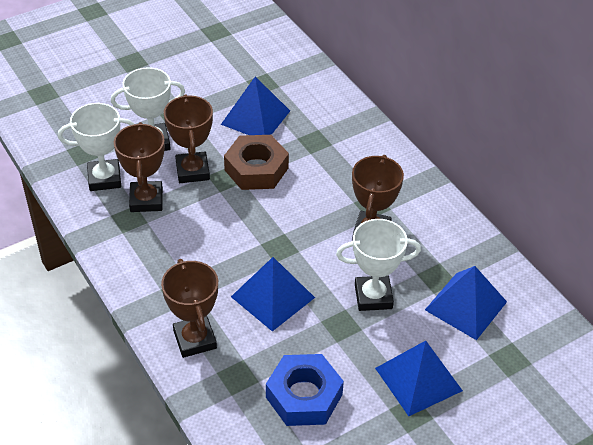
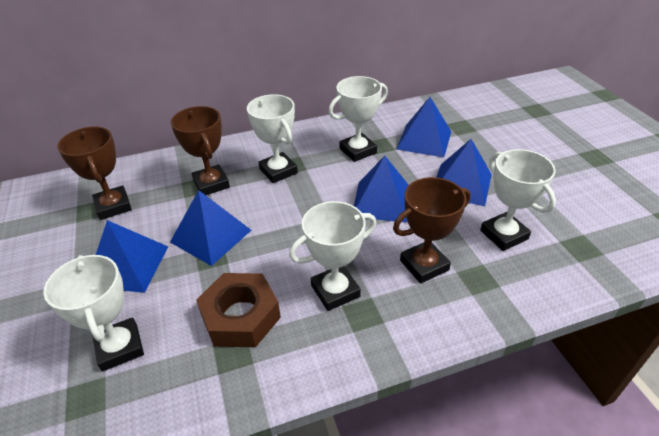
blue nut: 1 -> 0
blue pyramid: 4 -> 5
brown trophy: 4 -> 3
white trophy: 3 -> 5

